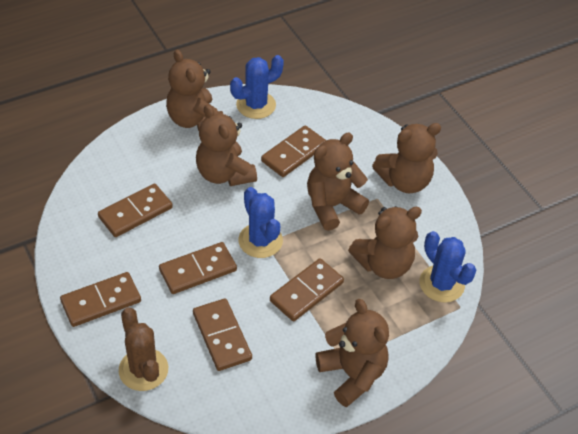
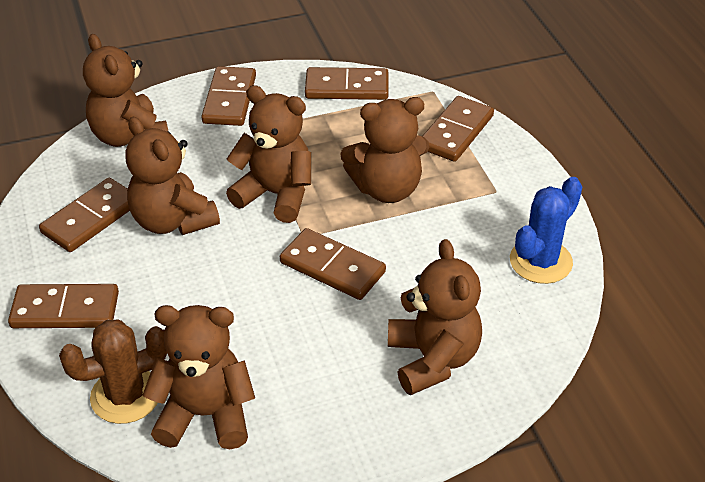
blue cactus: 3 -> 1

